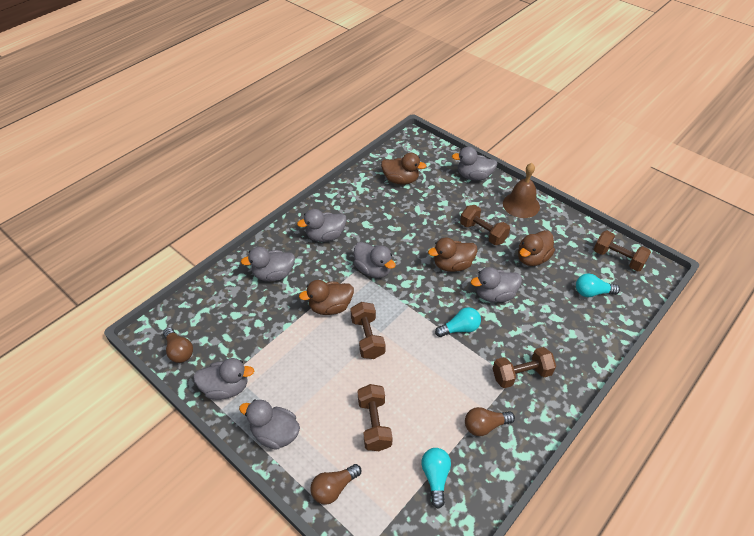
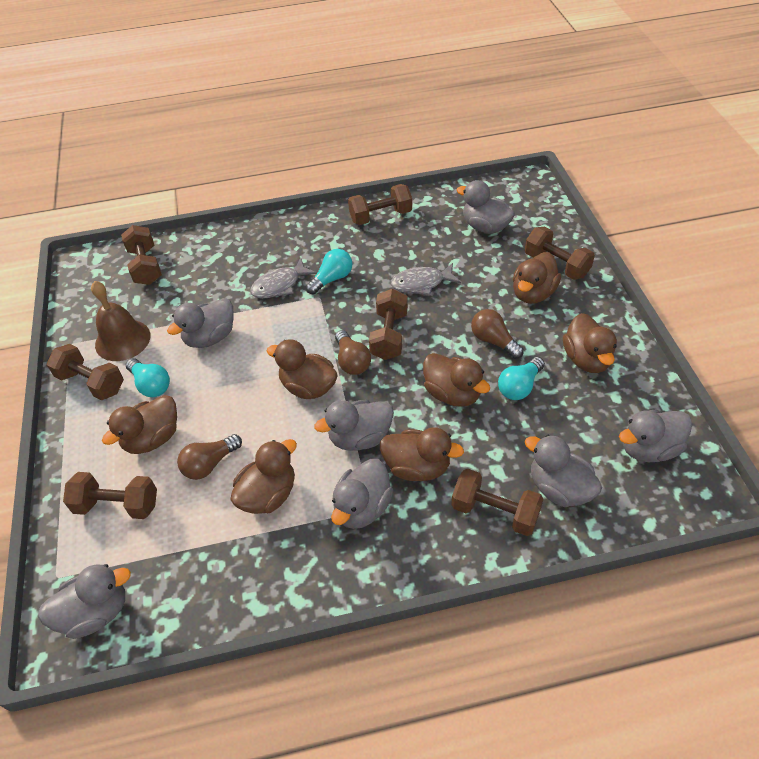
brown duck: 4 -> 7
brown dumbbell: 5 -> 7
grey fish: 0 -> 2

